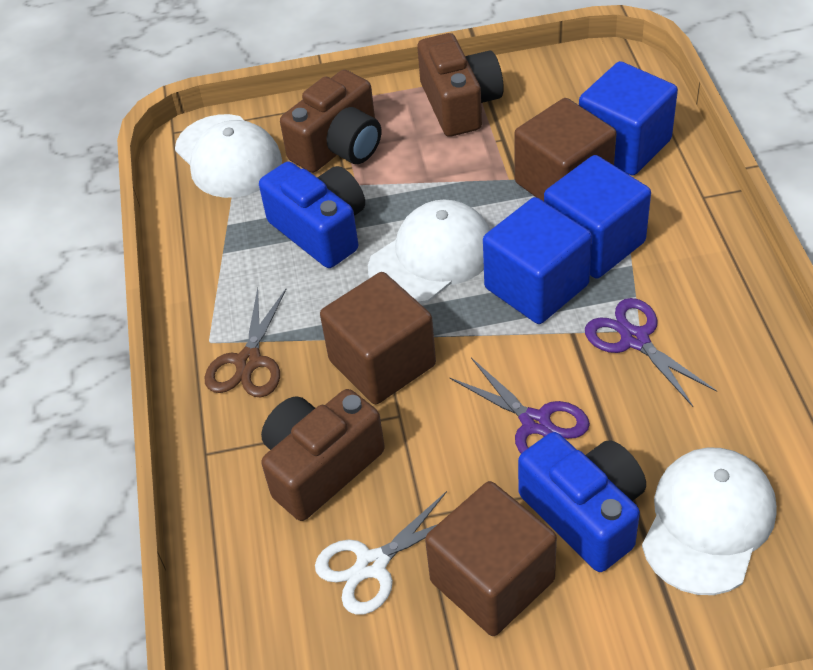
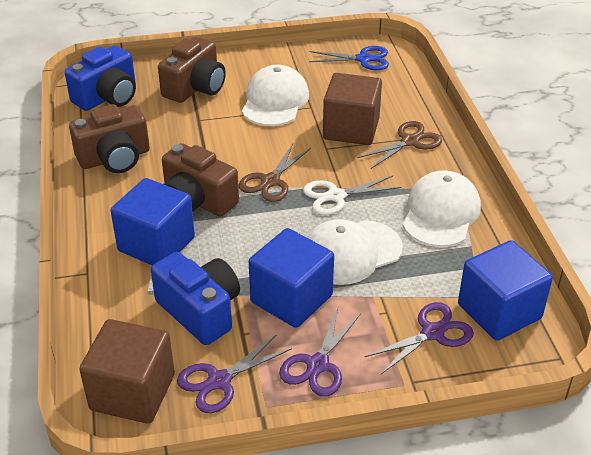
blue scissors: 0 -> 1
brown cube: 3 -> 2
brown scissors: 1 -> 2
purple scissors: 2 -> 3

